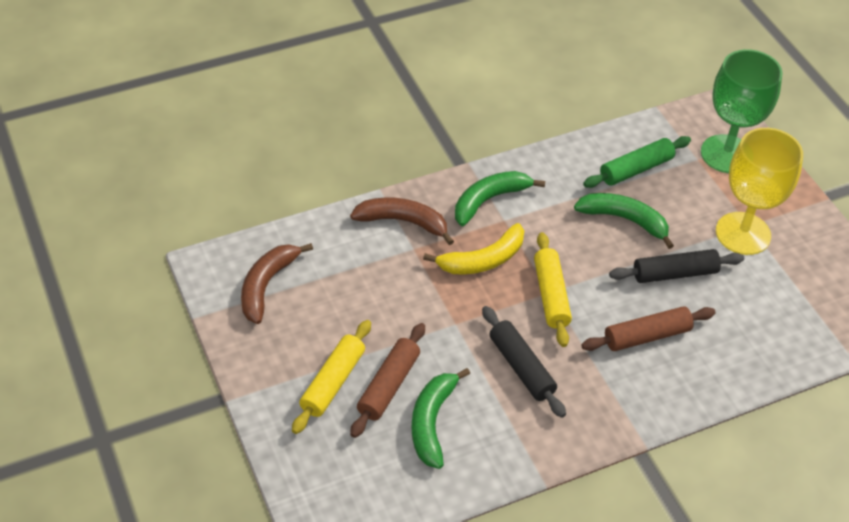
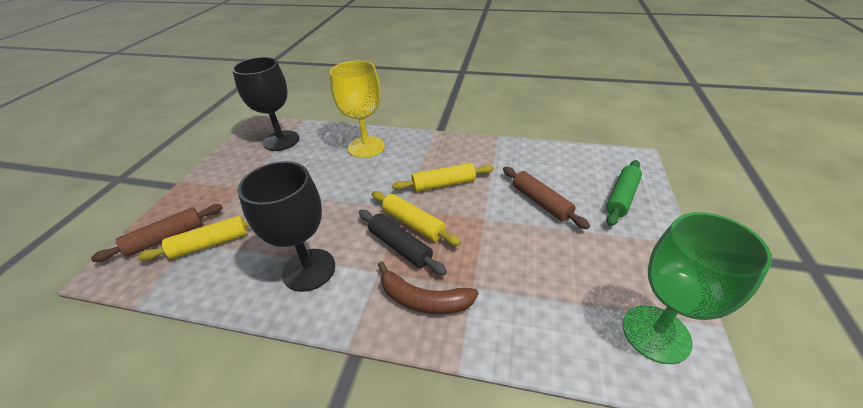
black goblet: 0 -> 2
black rolling pin: 2 -> 1
brown banana: 2 -> 1
green banana: 3 -> 0
yellow banana: 1 -> 0
yellow rolling pin: 2 -> 3

